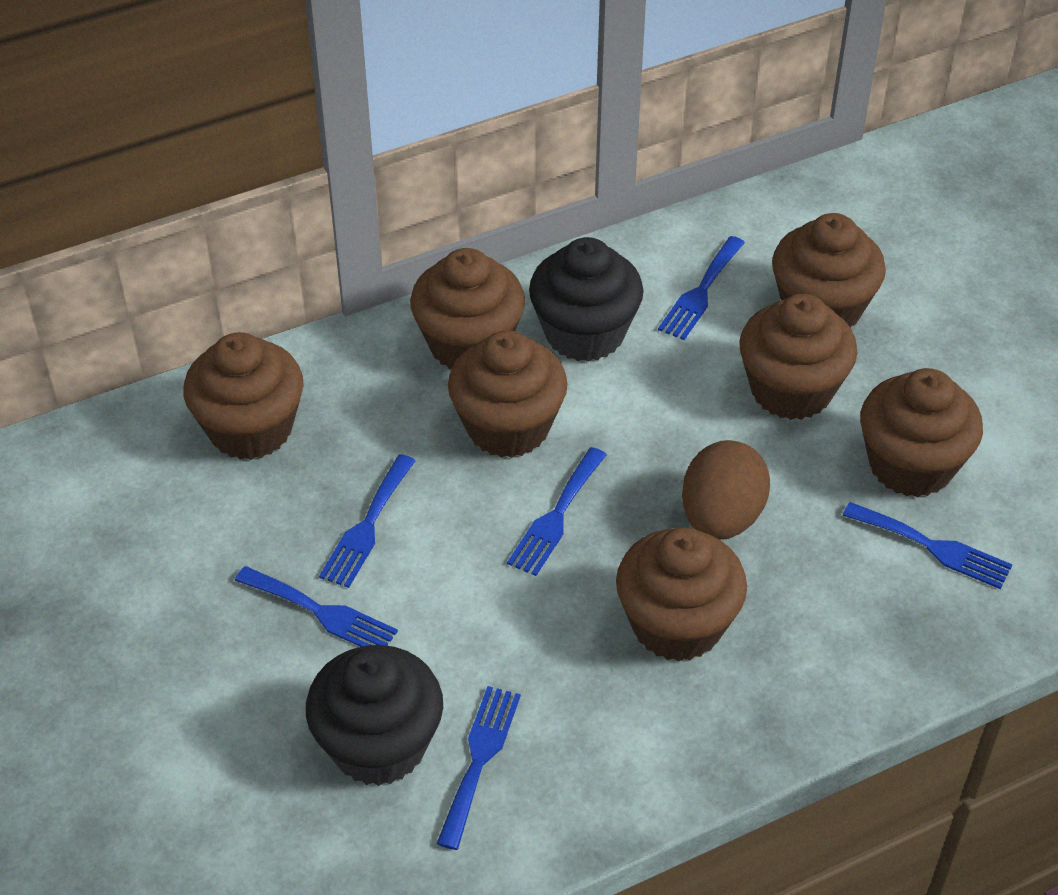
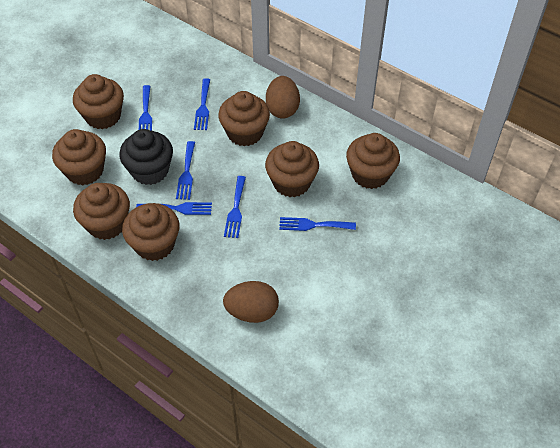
black cupcake: 2 -> 1
brown egg: 1 -> 2

